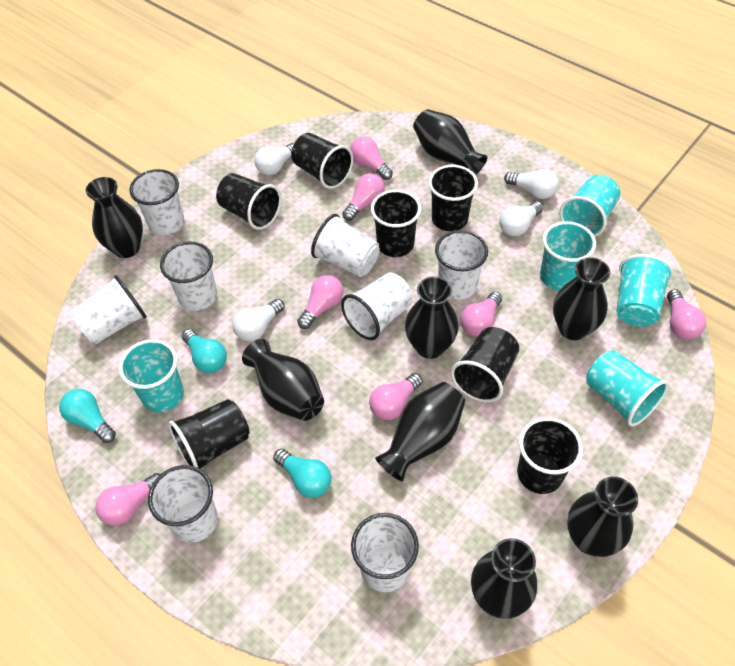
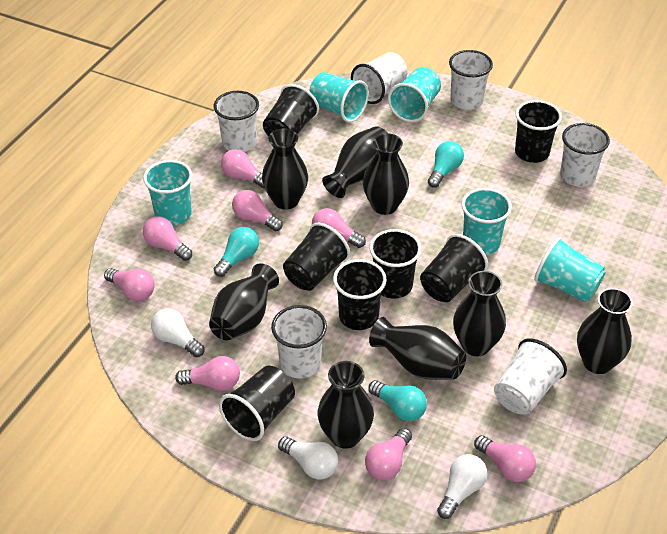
pink light bulb: 7 -> 8
white cup: 8 -> 6
white light bulb: 4 -> 3

